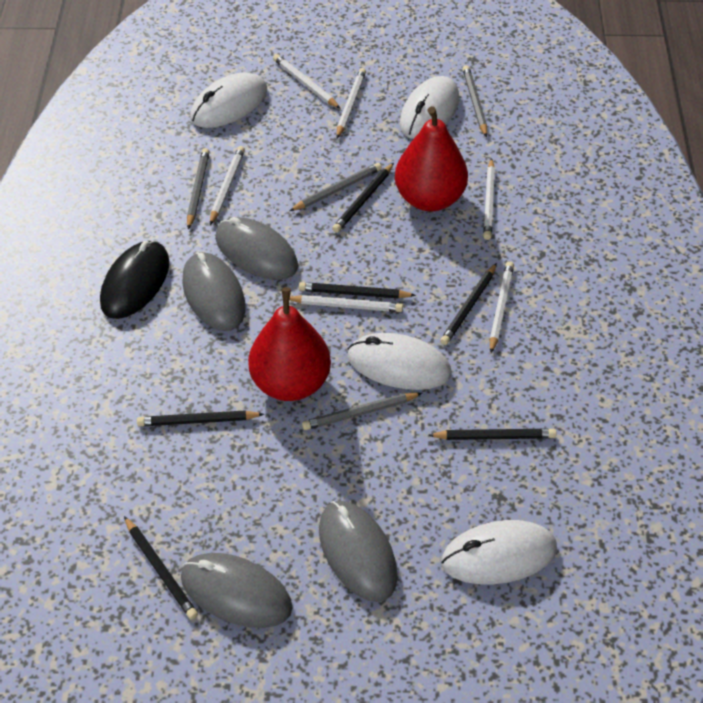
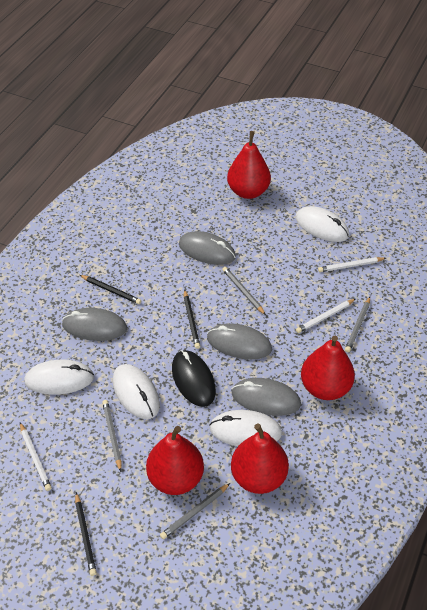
black pencil: 6 -> 3
red pear: 2 -> 4
white pencil: 6 -> 3

